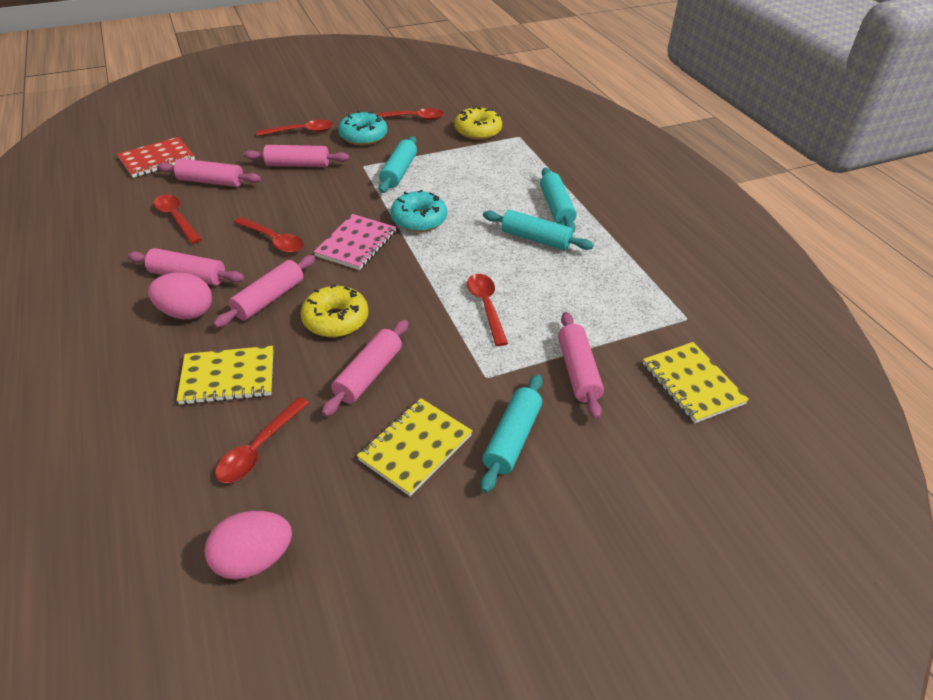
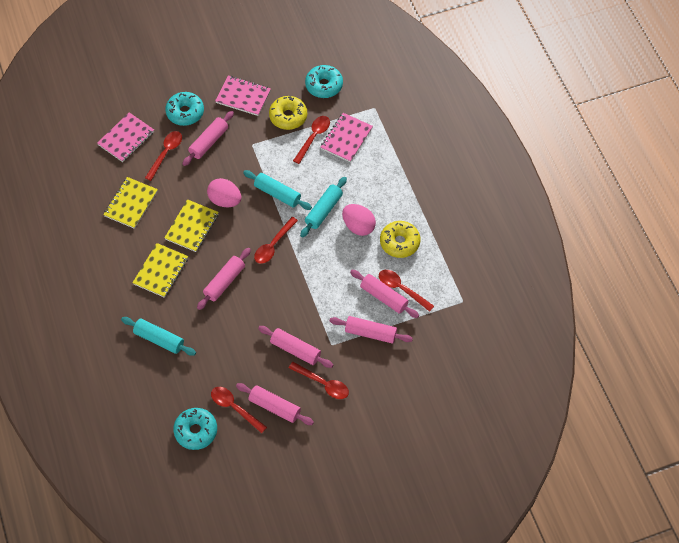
pink notebook: 1 -> 3
red notebook: 1 -> 0
turquoise donut: 2 -> 3
turquoise rolling pin: 4 -> 3

